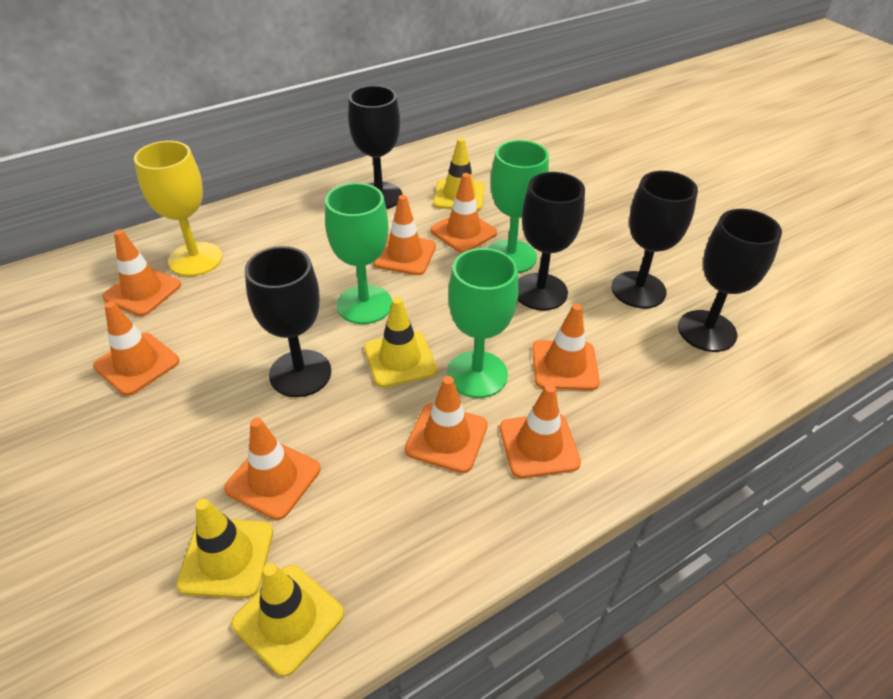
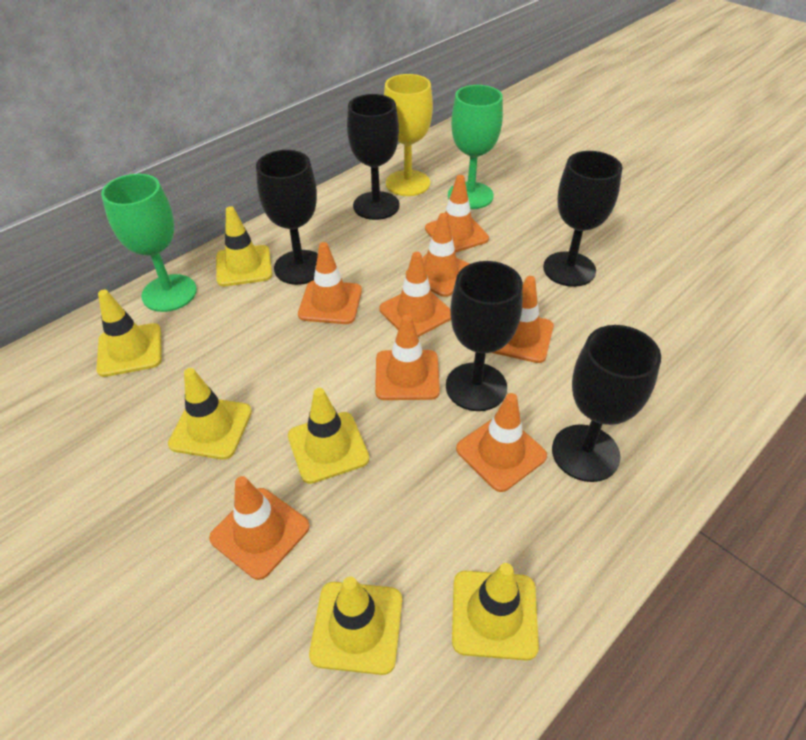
green goblet: 3 -> 2
yellow traffic cone: 4 -> 6

